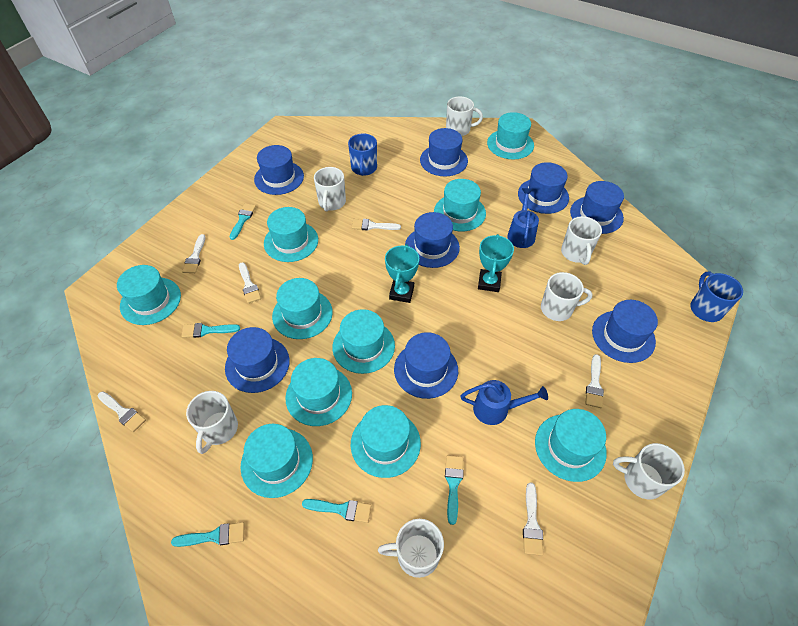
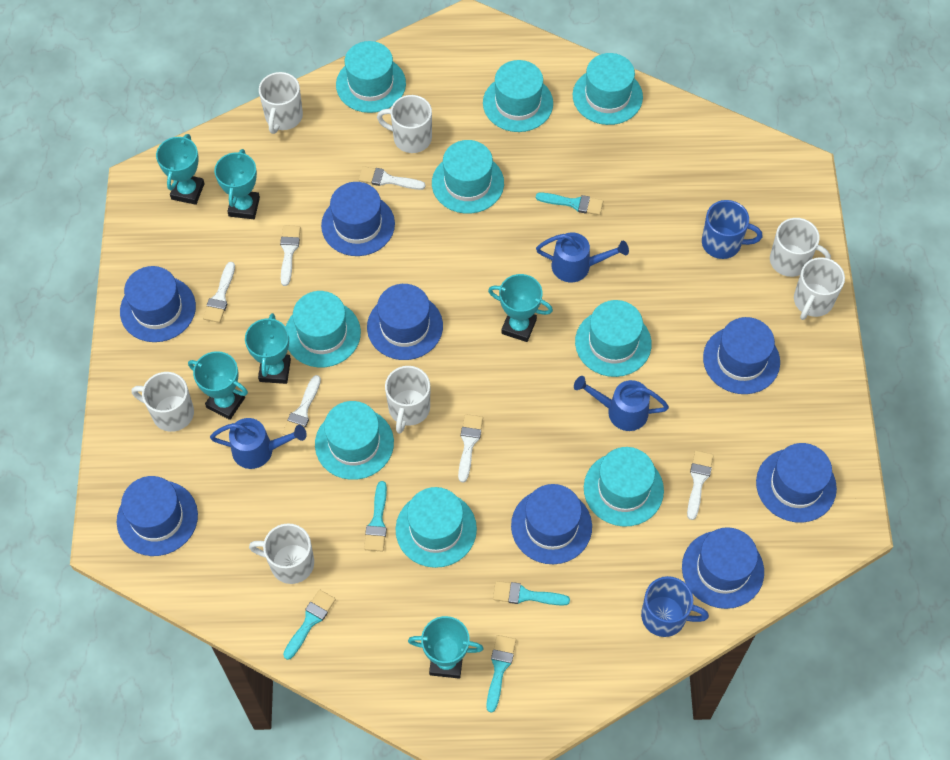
blue watering can: 2 -> 3
turquoise hat: 10 -> 9
turquoise trophy: 2 -> 6

